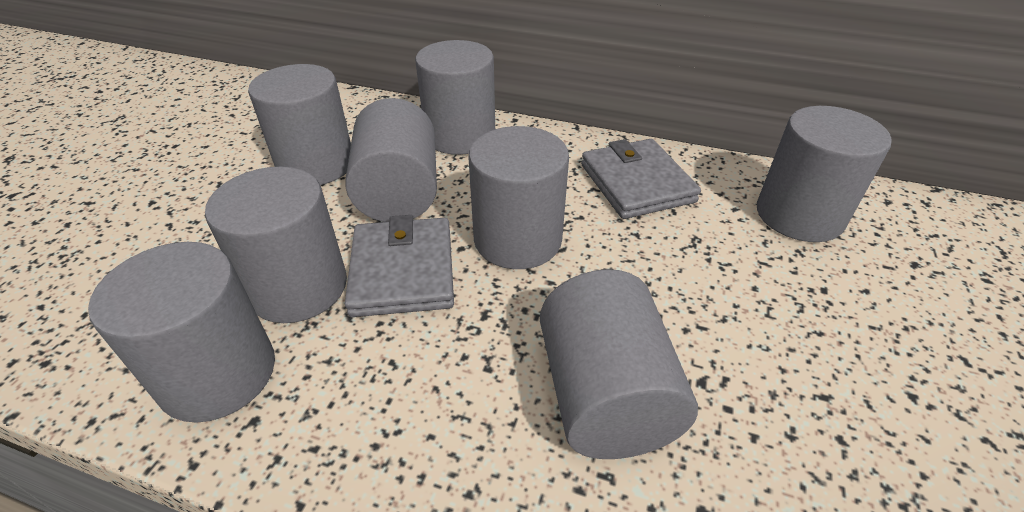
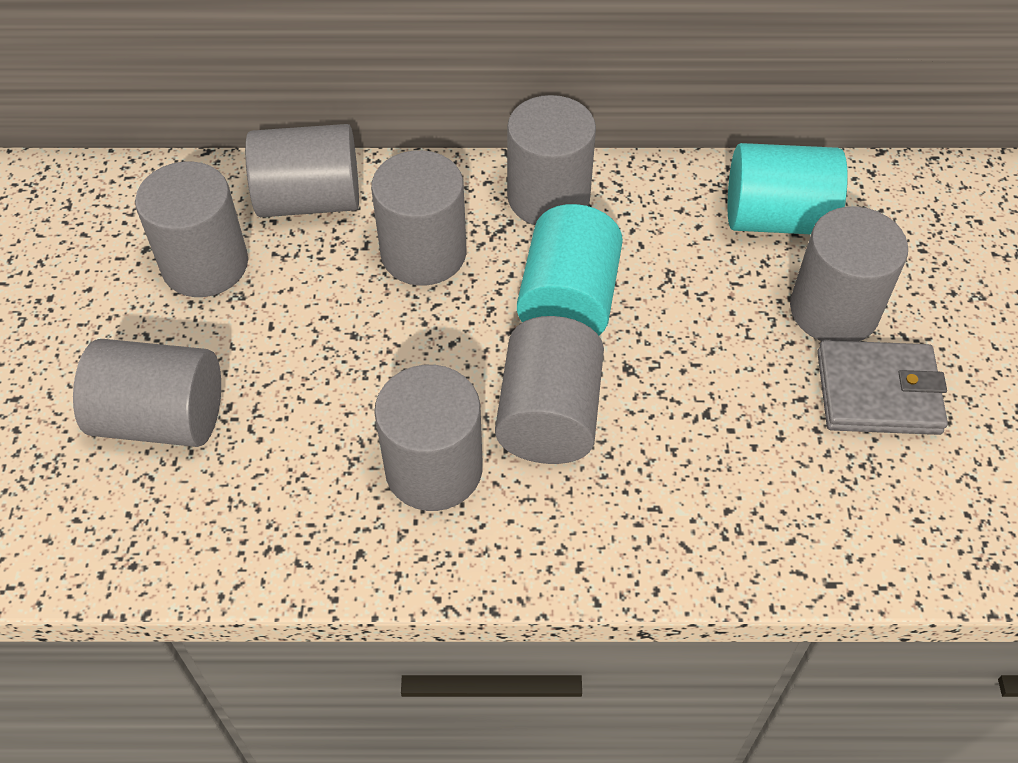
grey wallet: 2 -> 1
turquoise cylinder: 0 -> 2

